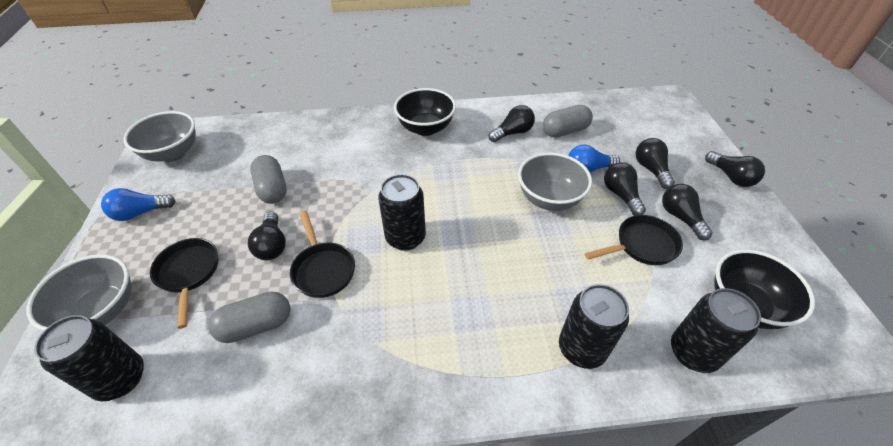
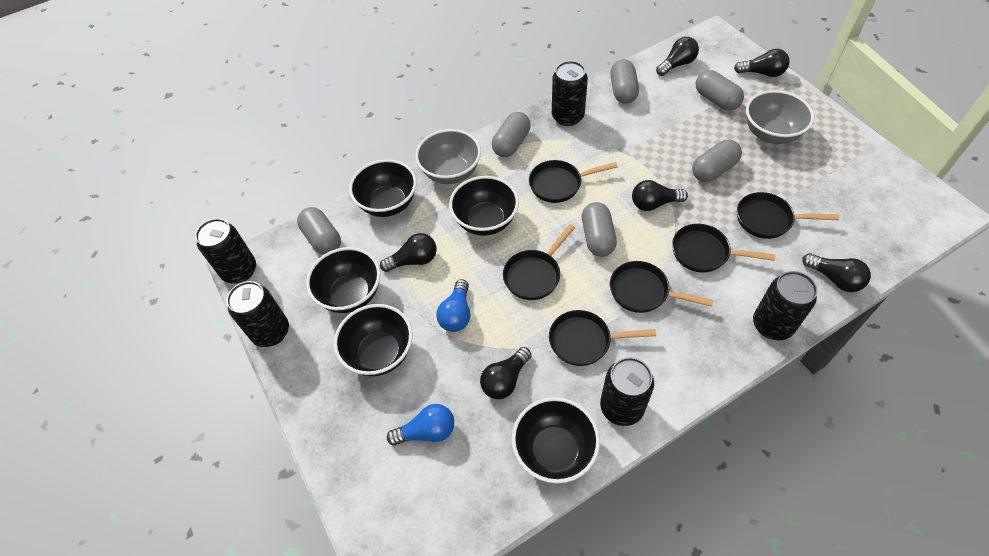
black bowl: 2 -> 5
black can: 4 -> 5
black pan: 3 -> 6
grey bowl: 3 -> 2
grey capsule: 3 -> 6

